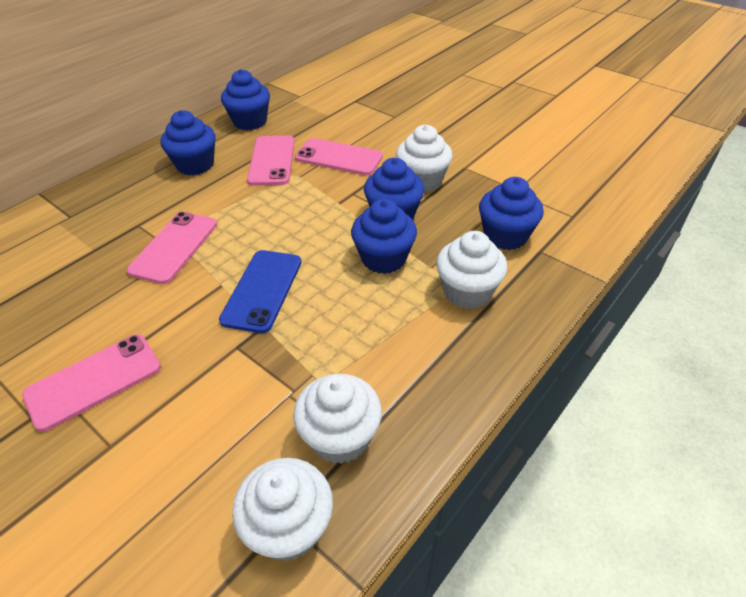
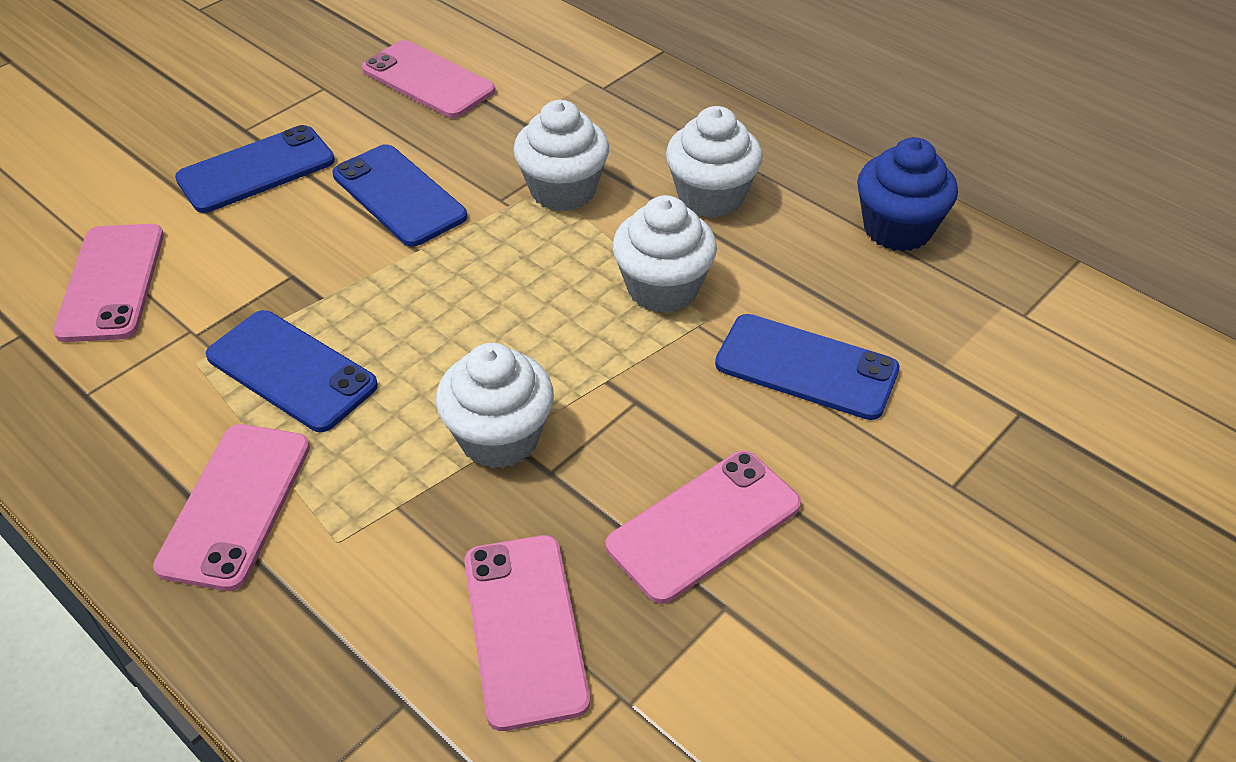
blue cupcake: 5 -> 1
blue phone: 1 -> 4
pink phone: 4 -> 5

